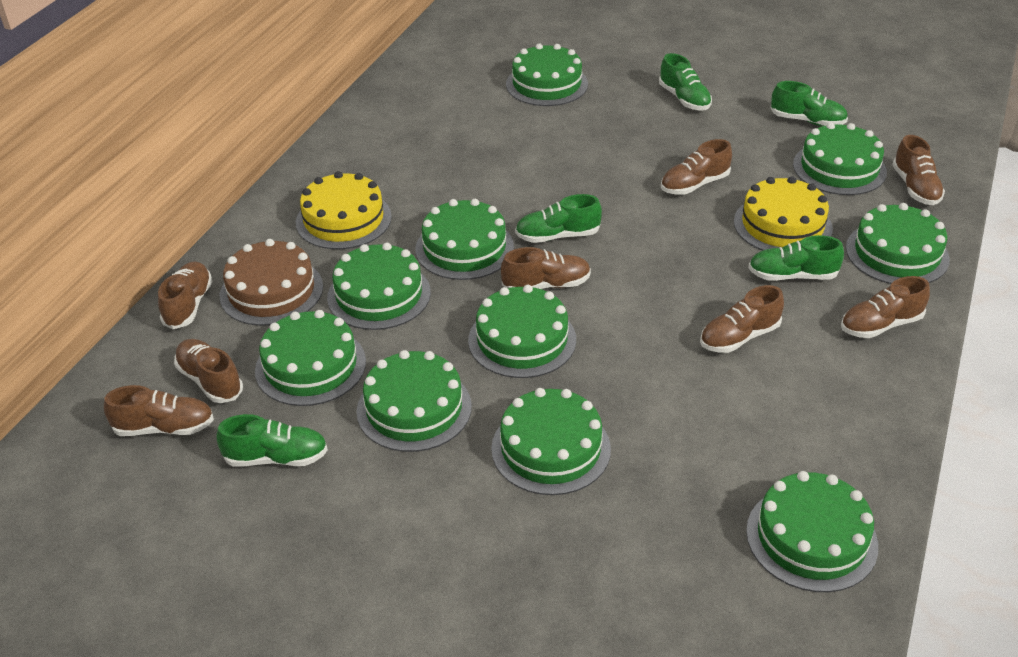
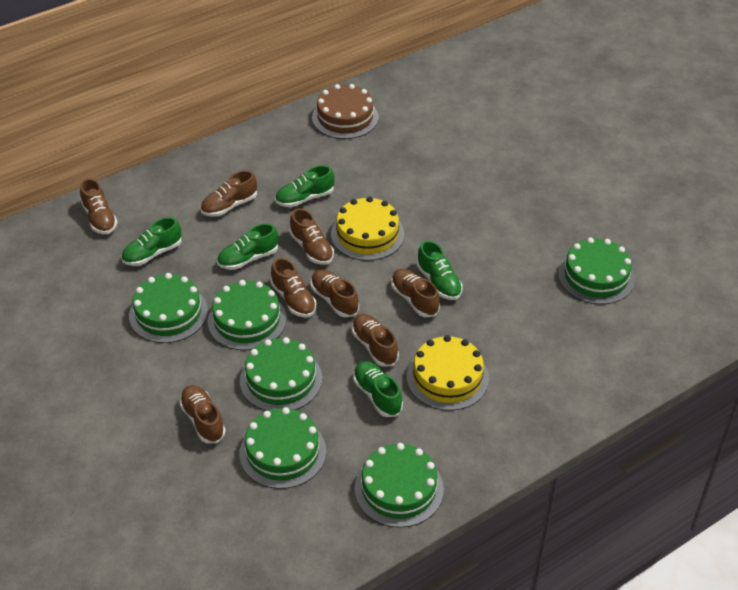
green cake: 10 -> 6

